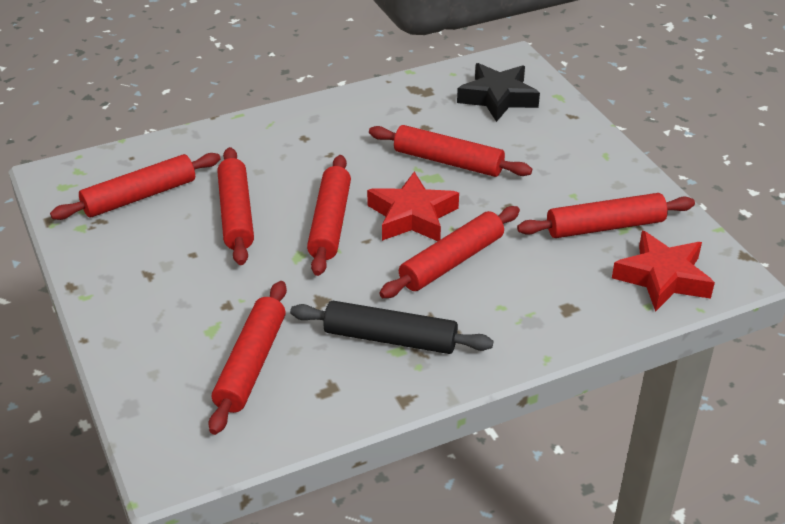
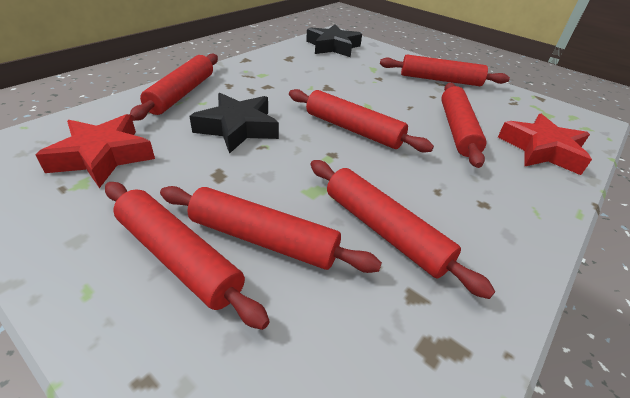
black rolling pin: 1 -> 0
black star: 1 -> 2

